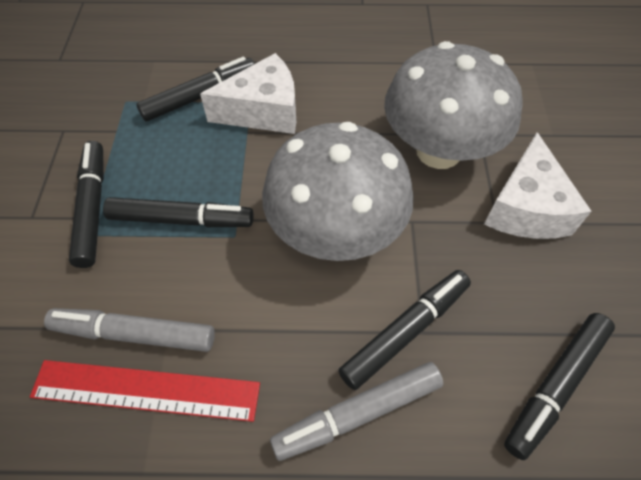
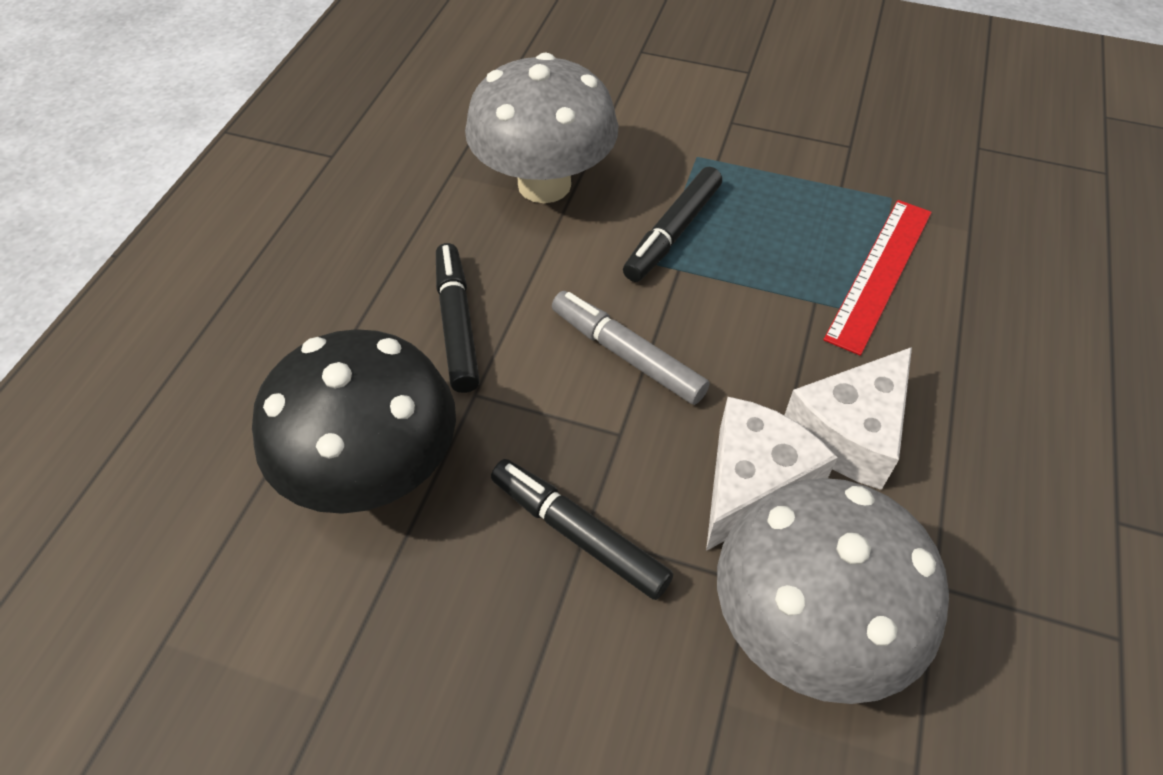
black marker: 5 -> 3
black mushroom: 0 -> 1
grey marker: 2 -> 1

